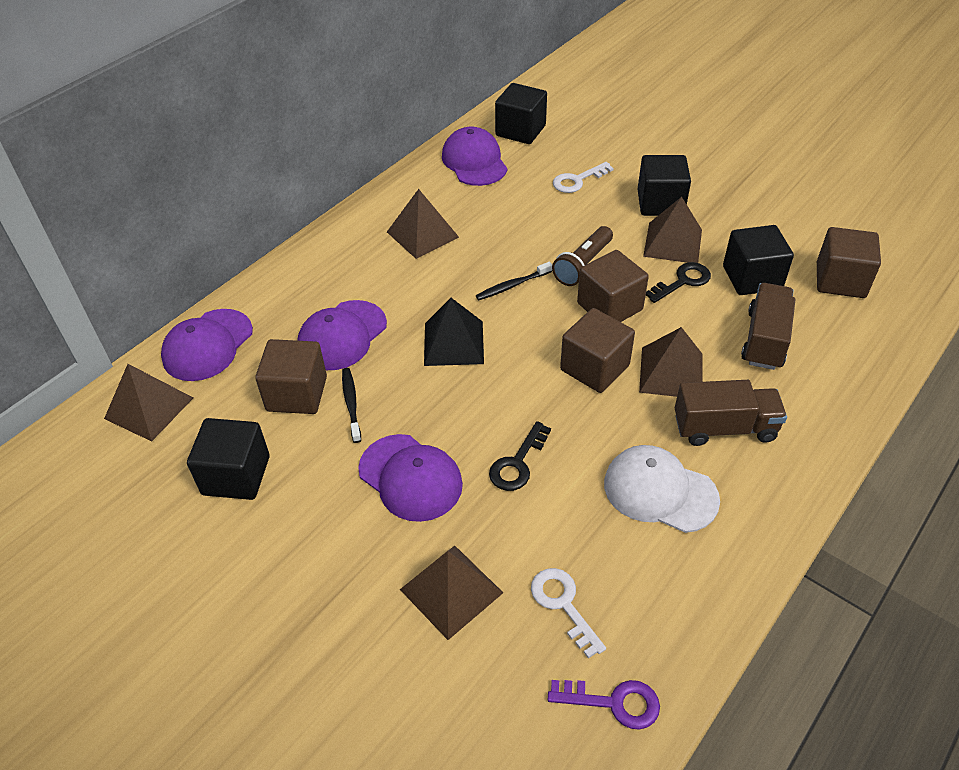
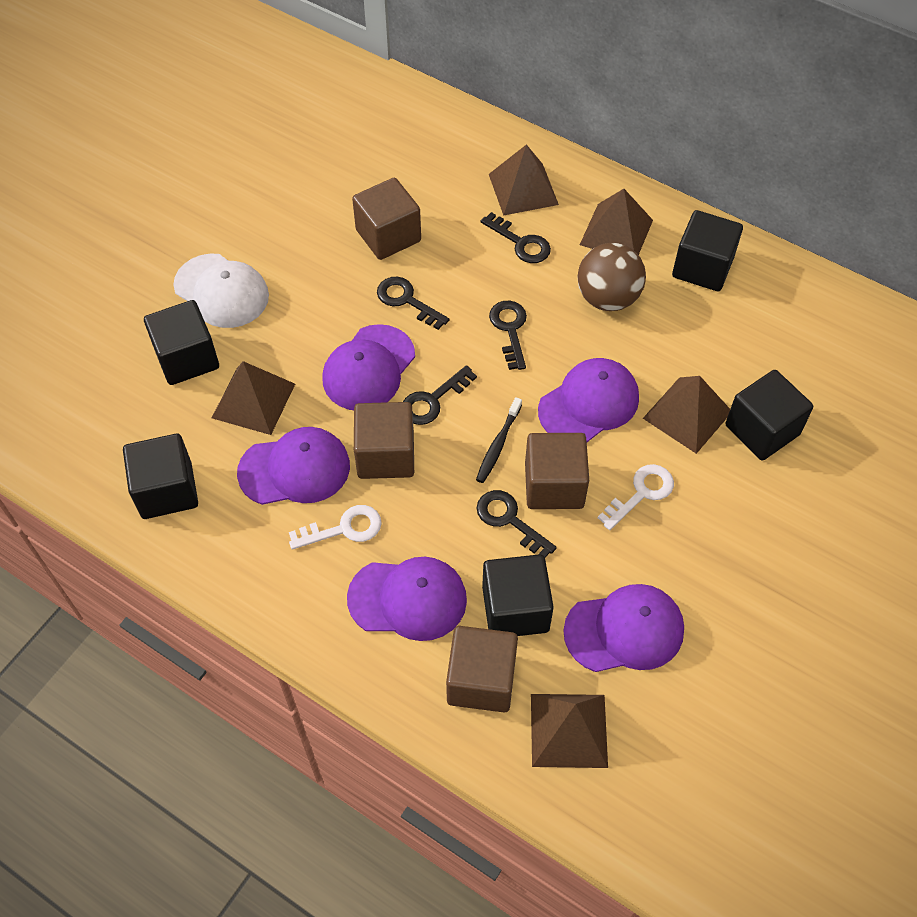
black cube: 4 -> 5
black key: 2 -> 5
black pyramid: 1 -> 0
black toothbrush: 2 -> 1
brown ball: 0 -> 1
brown flashlight: 1 -> 0
brown truck: 2 -> 0
purple cap: 4 -> 5
purple key: 1 -> 0

